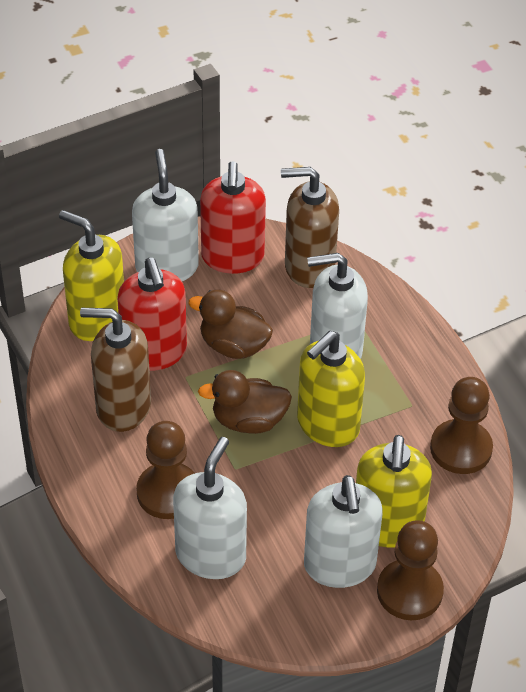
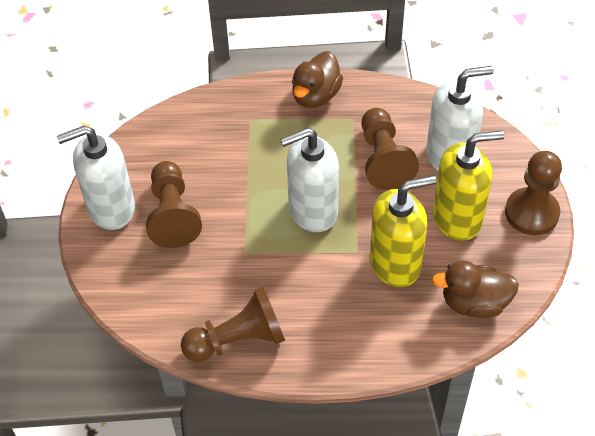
brown pawn: 3 -> 4
brown soap dispenser: 2 -> 0
red soap dispenser: 2 -> 0
white soap dispenser: 4 -> 3
yellow soap dispenser: 3 -> 2

